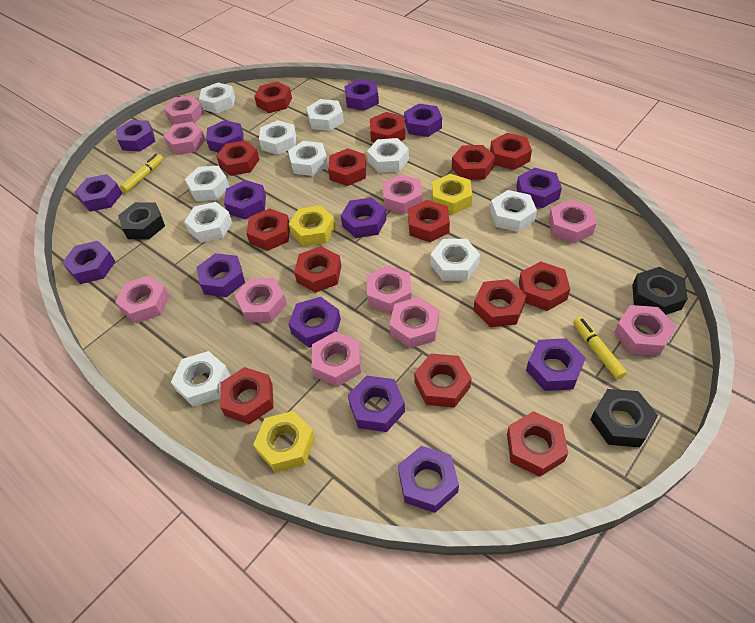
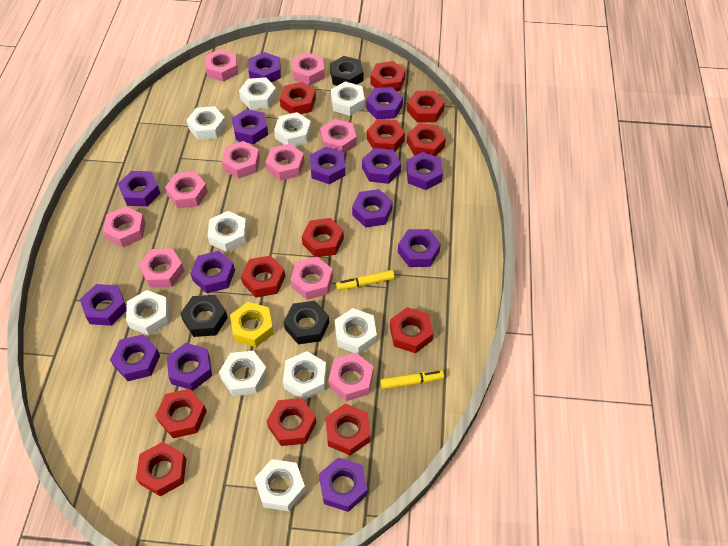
red nut: 14 -> 12
yellow nut: 3 -> 1

